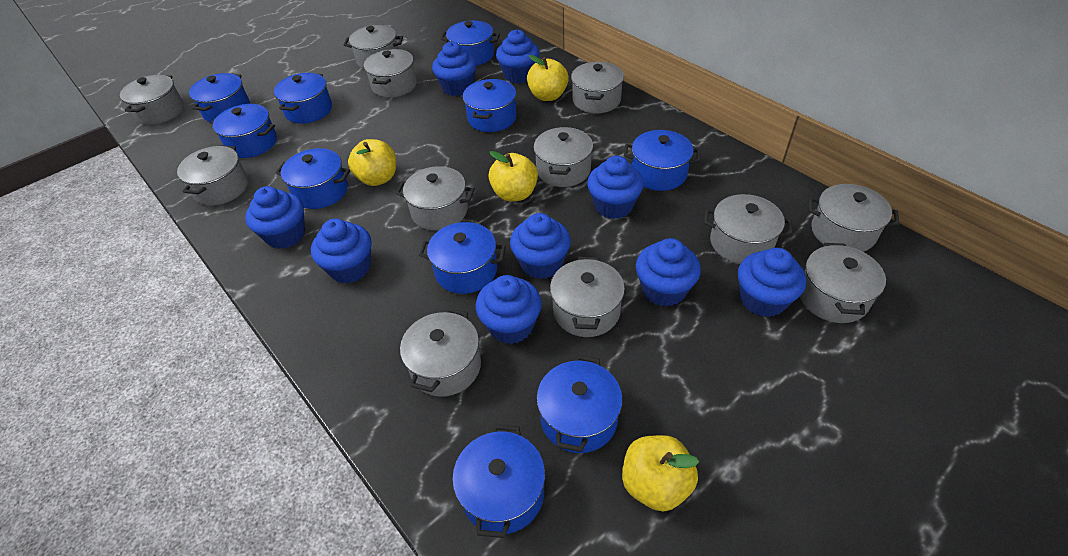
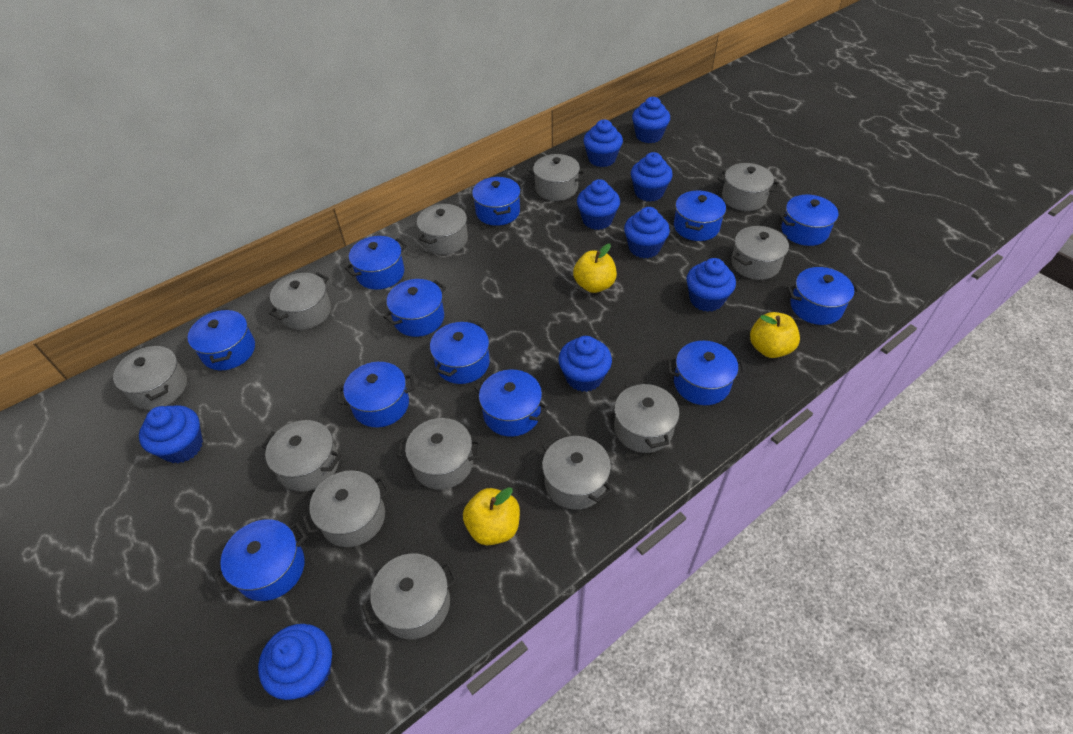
blue pot: 10 -> 12
yellow apple: 4 -> 3

